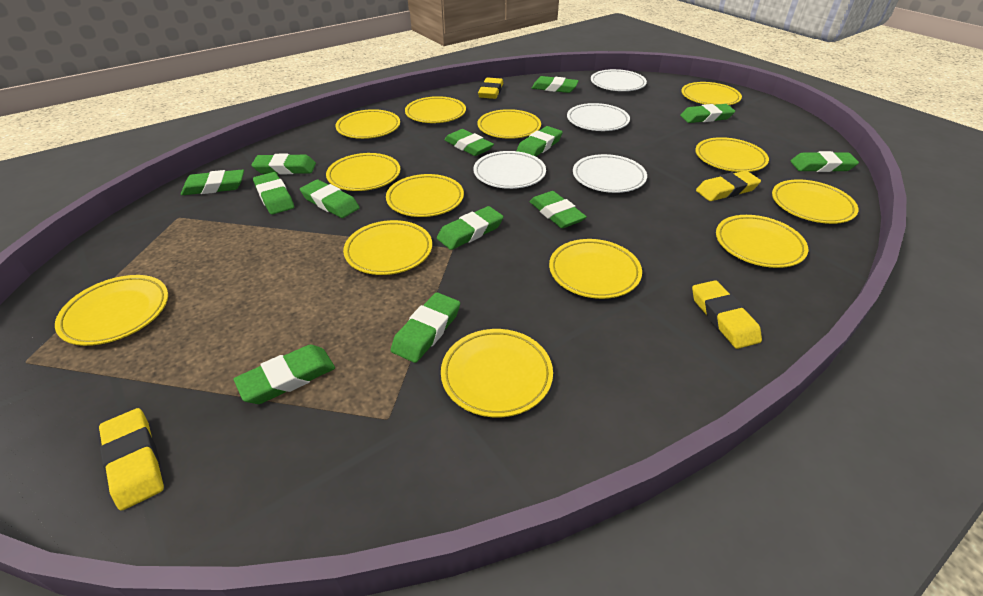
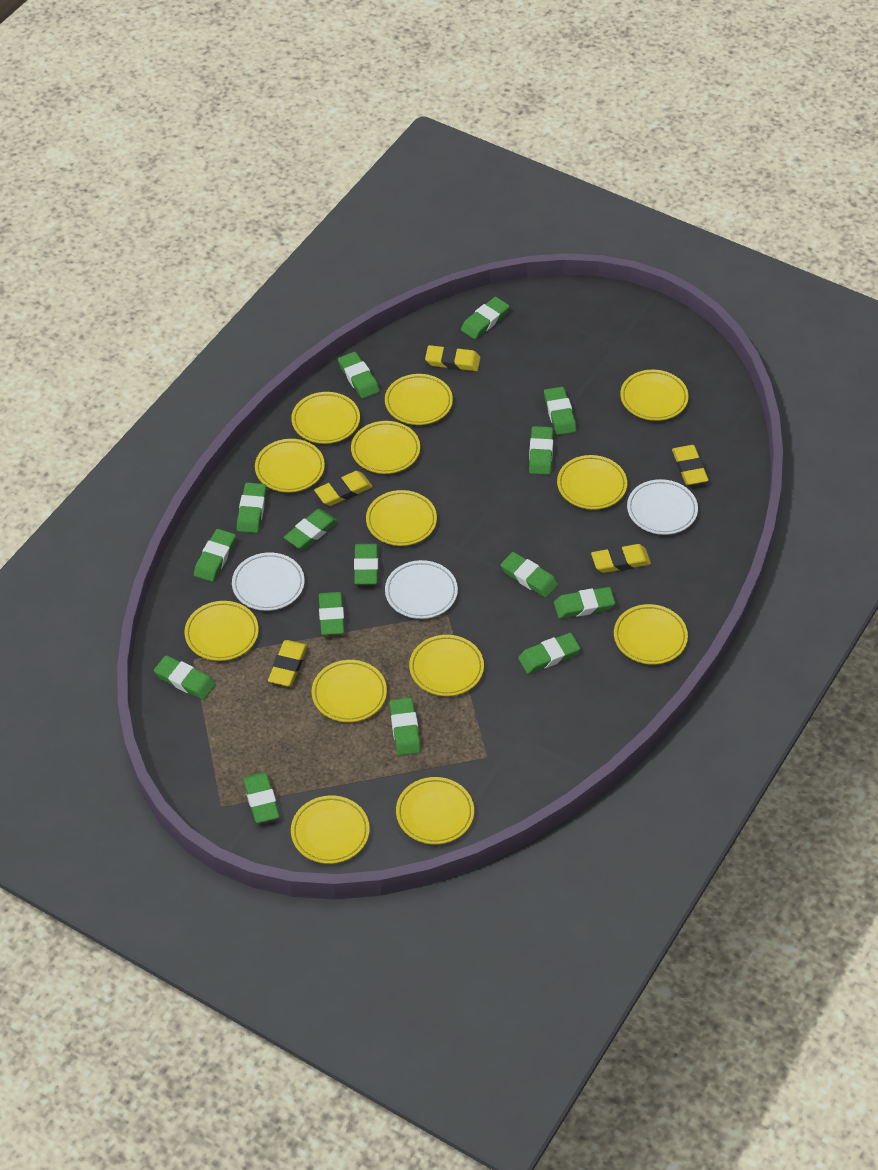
green eraser: 13 -> 15
white plate: 4 -> 3
yellow eraser: 4 -> 5

